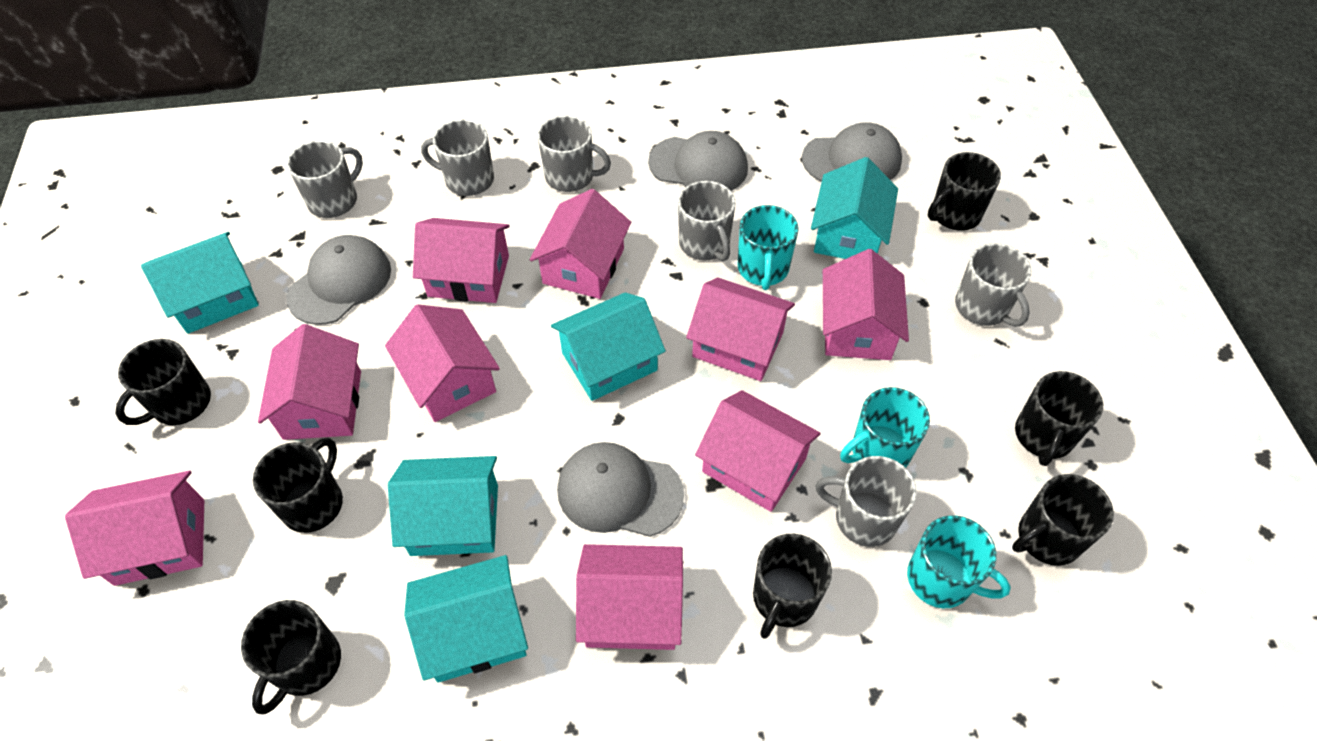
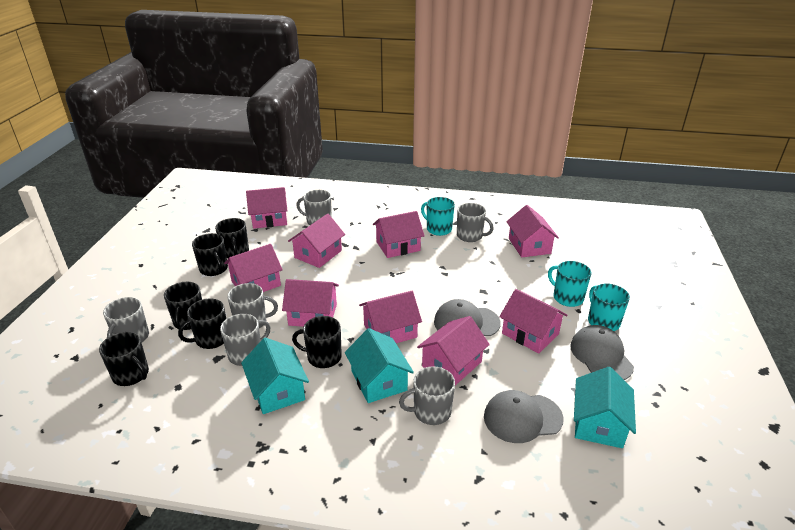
black mug: 7 -> 6
grey cap: 4 -> 3
turquoise house: 5 -> 3

